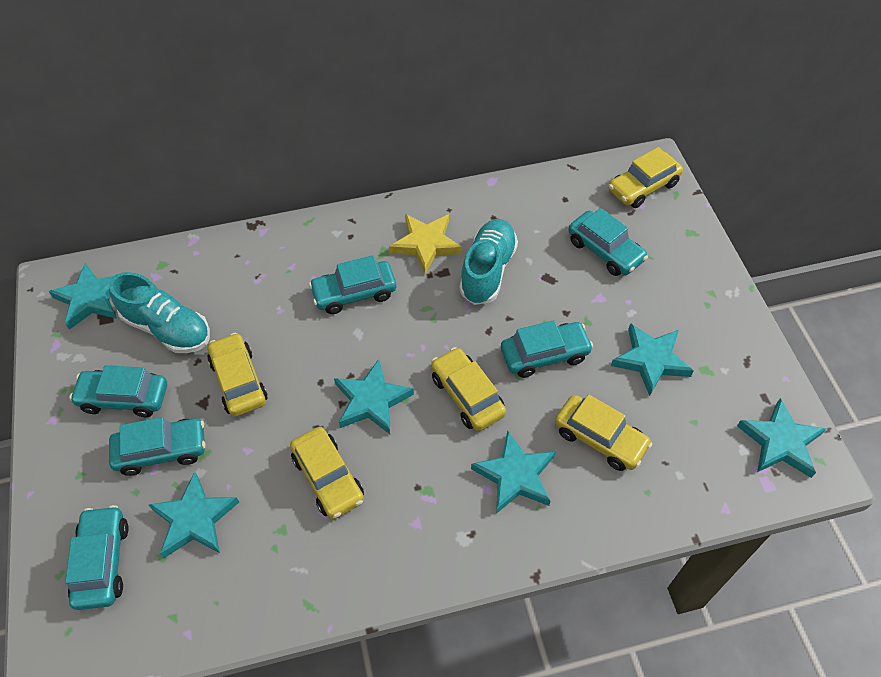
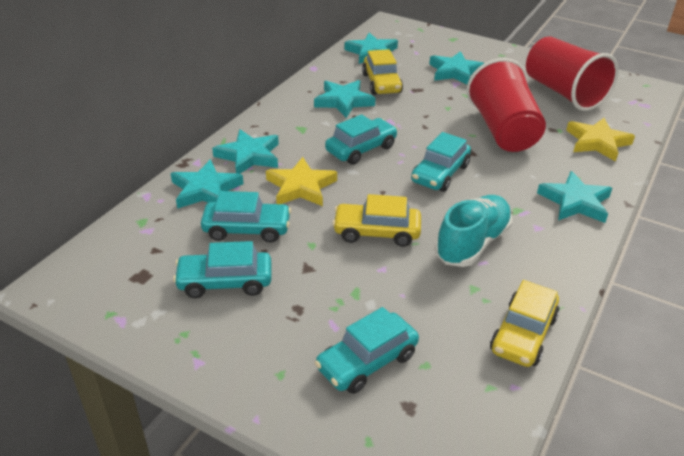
red cup: 0 -> 2
turquoise car: 6 -> 5
turquoise shoe: 2 -> 1
yellow car: 5 -> 3
yellow star: 1 -> 2

